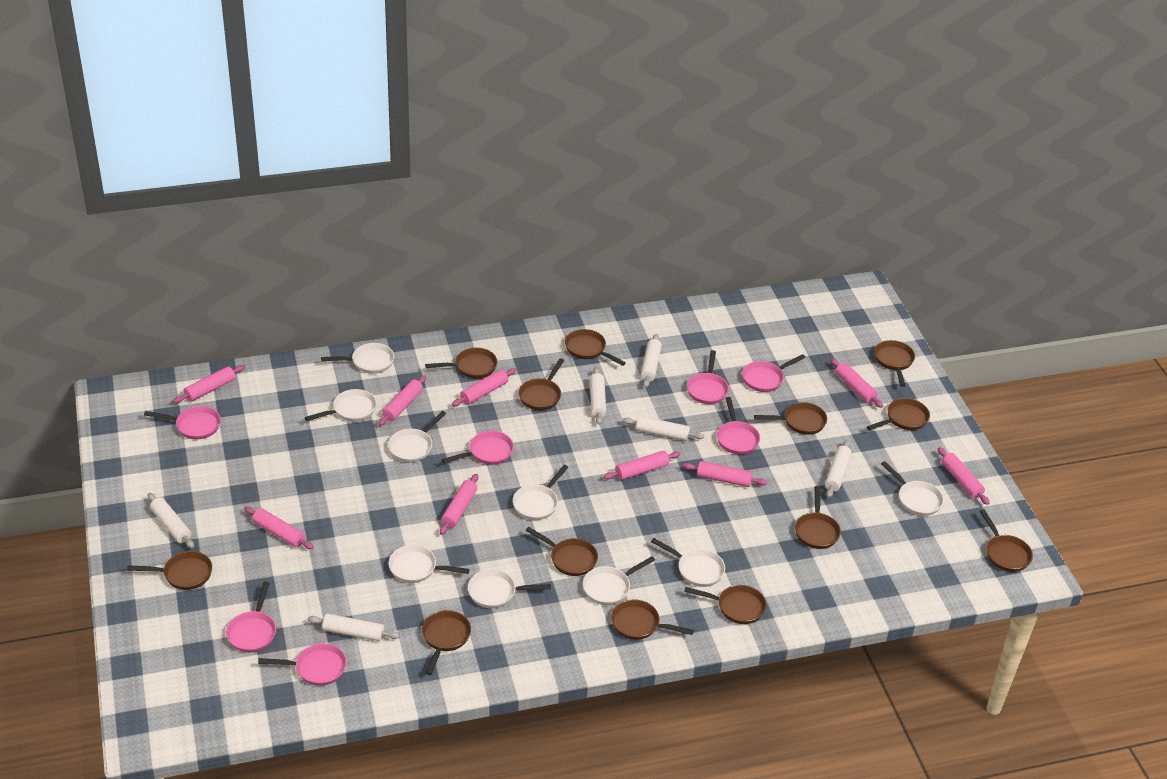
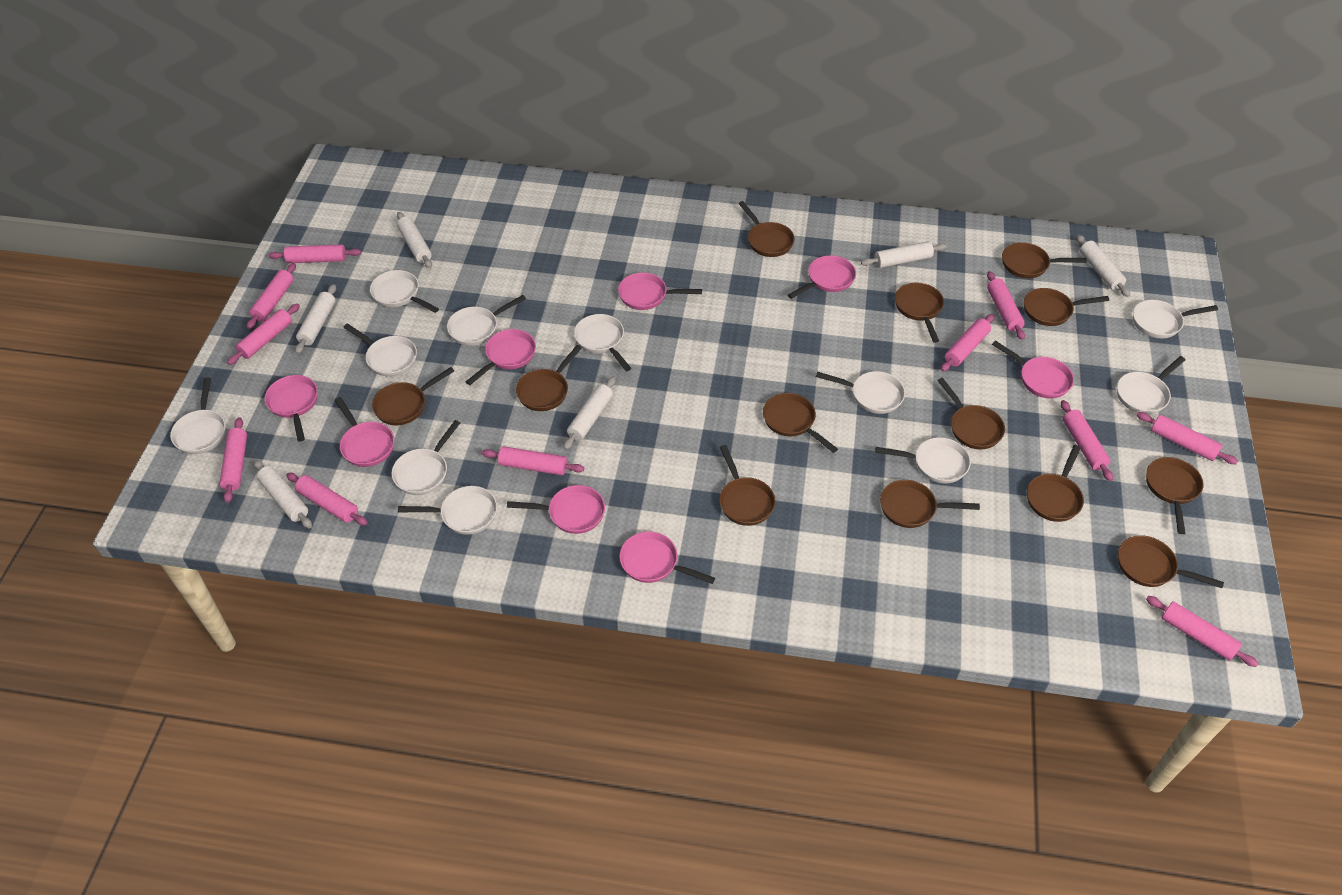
pink pan: 7 -> 8
pink rolling pin: 9 -> 11
white pan: 9 -> 11

